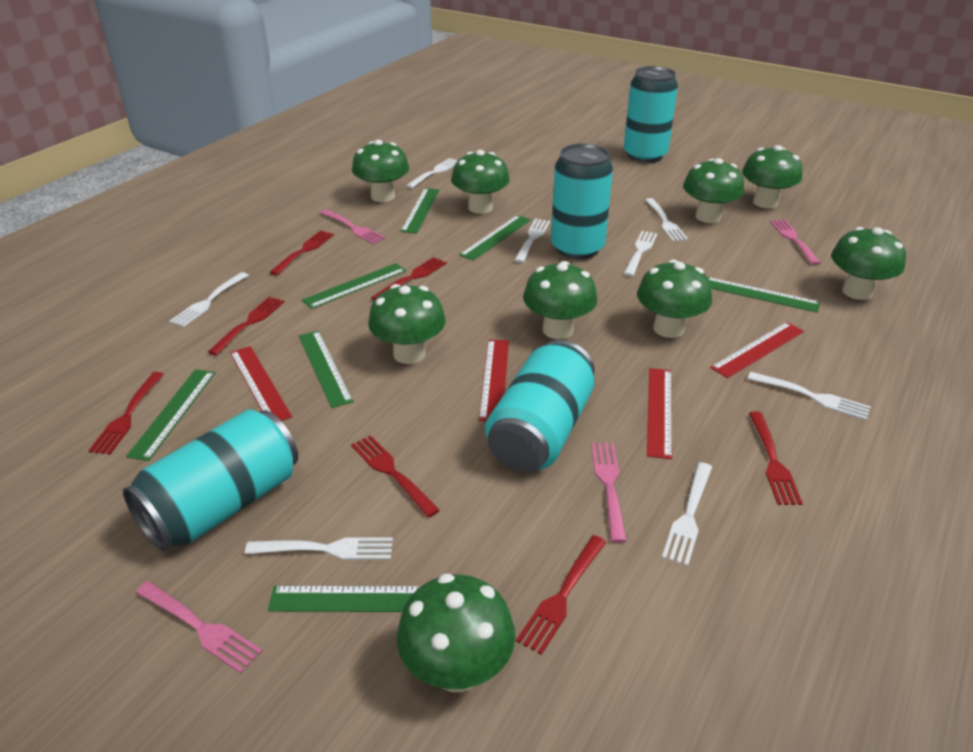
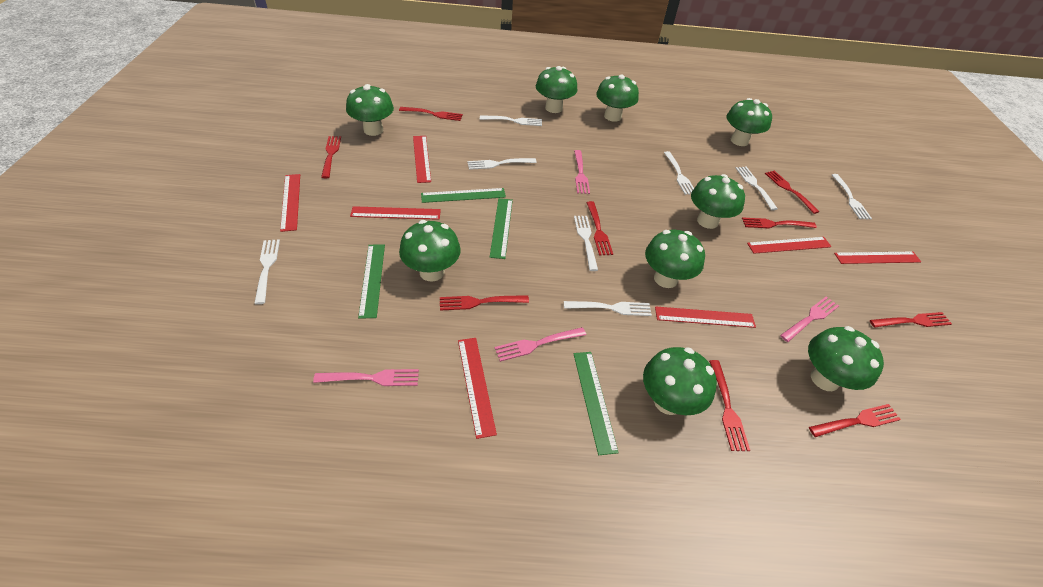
green ruler: 7 -> 4
red fork: 7 -> 9
red ruler: 4 -> 7
turquoise can: 4 -> 0

